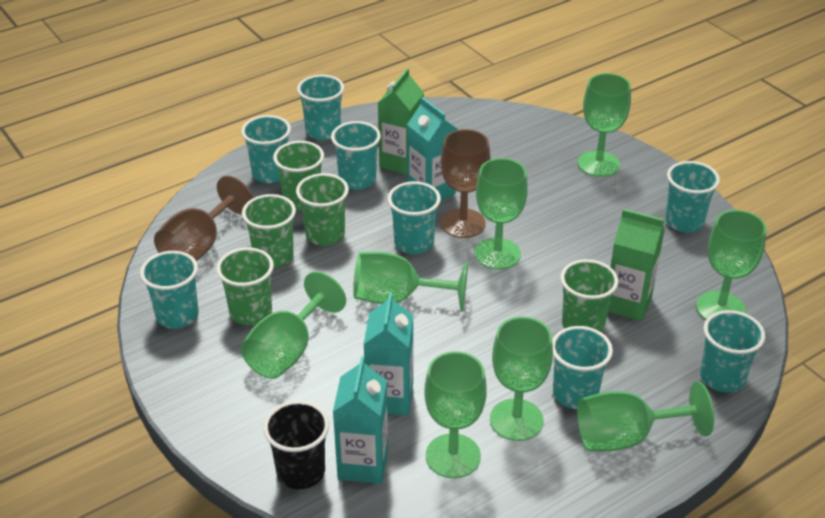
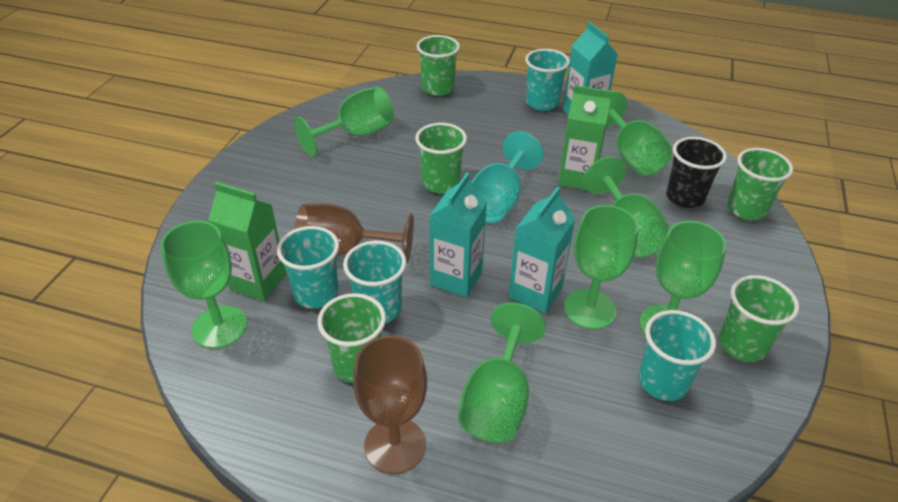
green goblet: 8 -> 7
turquoise cup: 8 -> 4
turquoise goblet: 0 -> 1

